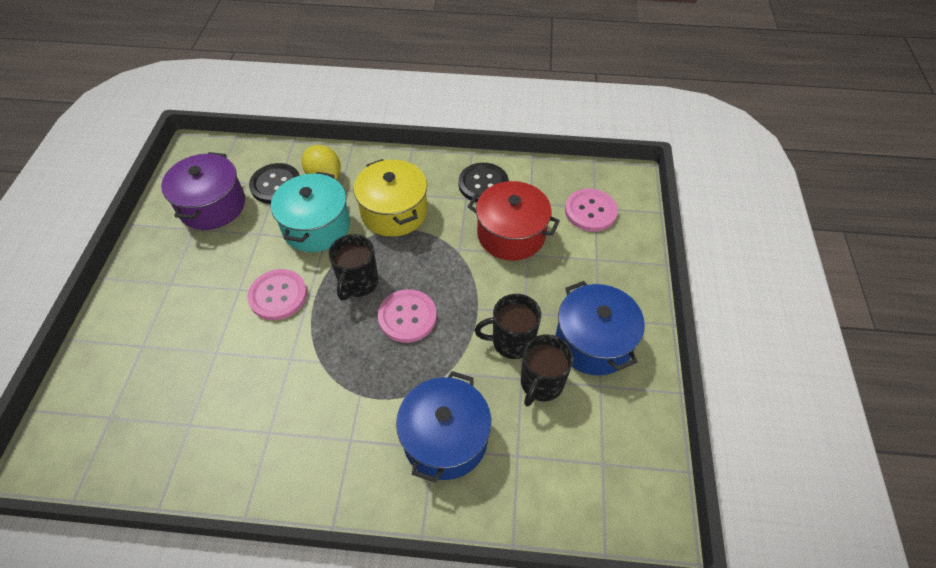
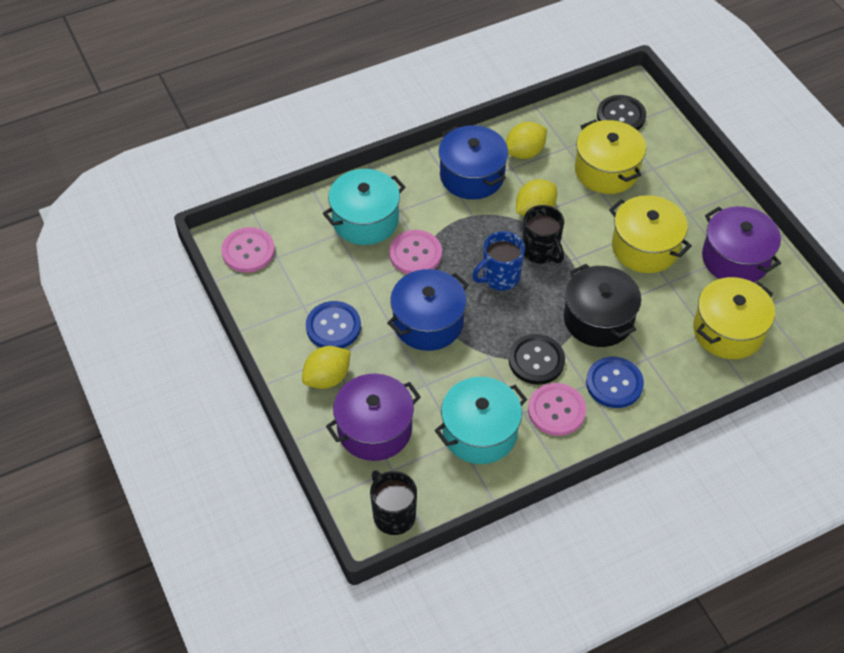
black mug: 3 -> 2
black pot: 0 -> 1
blue button: 0 -> 2
blue mug: 0 -> 1
purple pot: 1 -> 2
red pot: 1 -> 0
turquoise pot: 1 -> 2
yellow lemon: 1 -> 3
yellow pot: 1 -> 3

